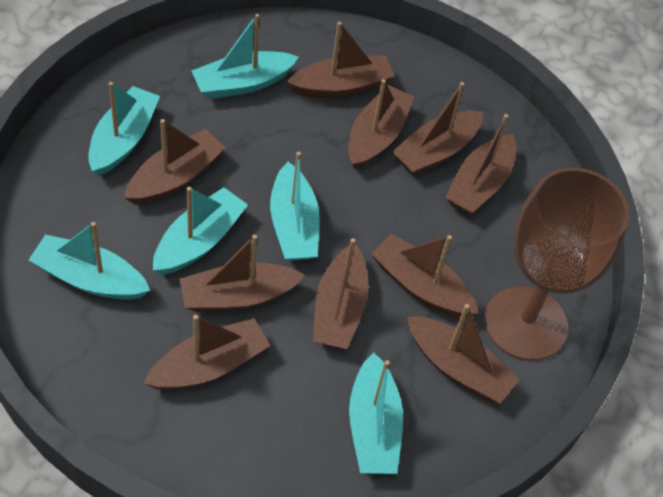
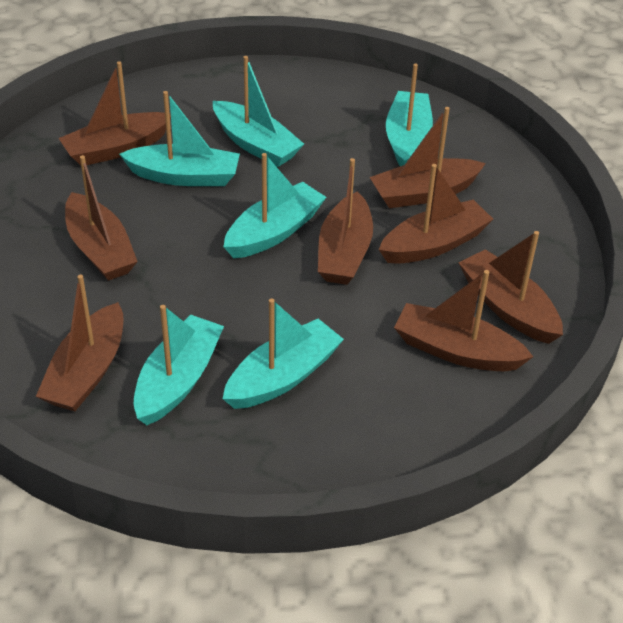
brown boat: 10 -> 8
brown goblet: 1 -> 0

